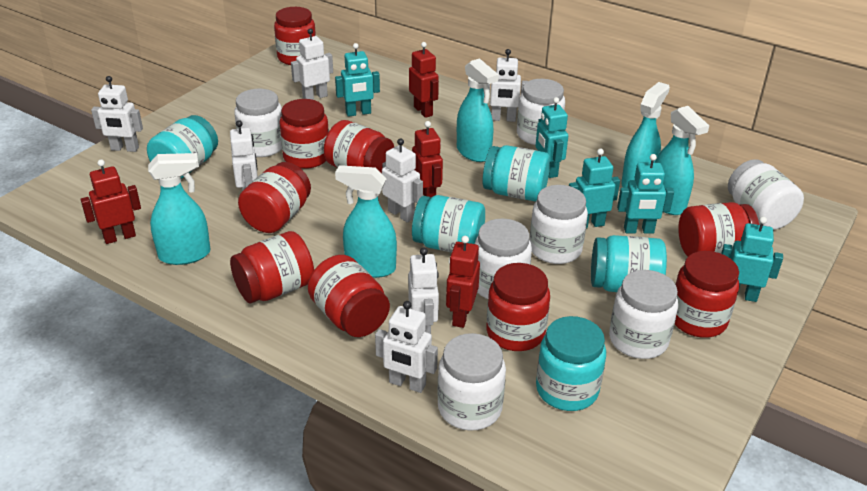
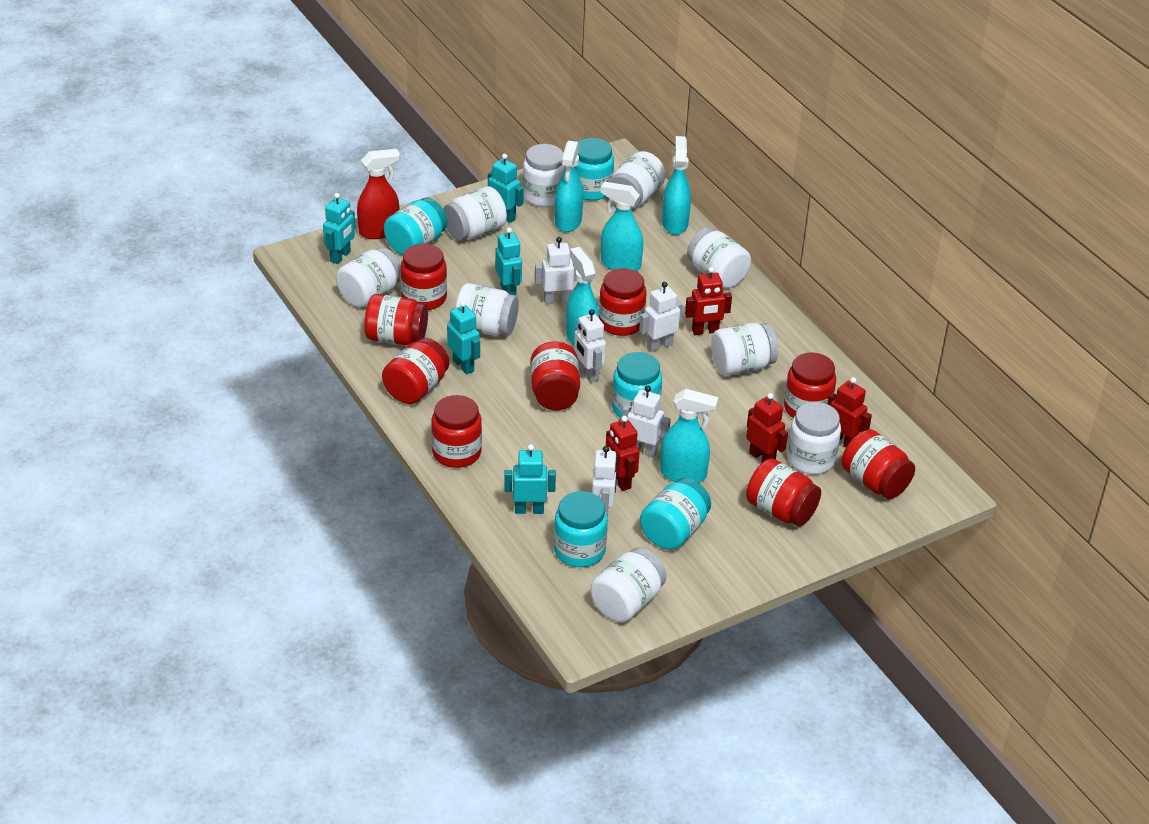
red spray bottle: 0 -> 1
white jar: 7 -> 9
white robot: 7 -> 5

